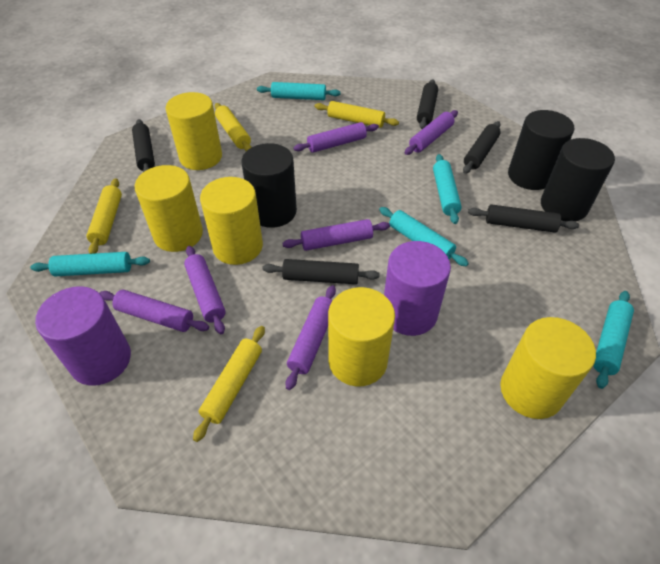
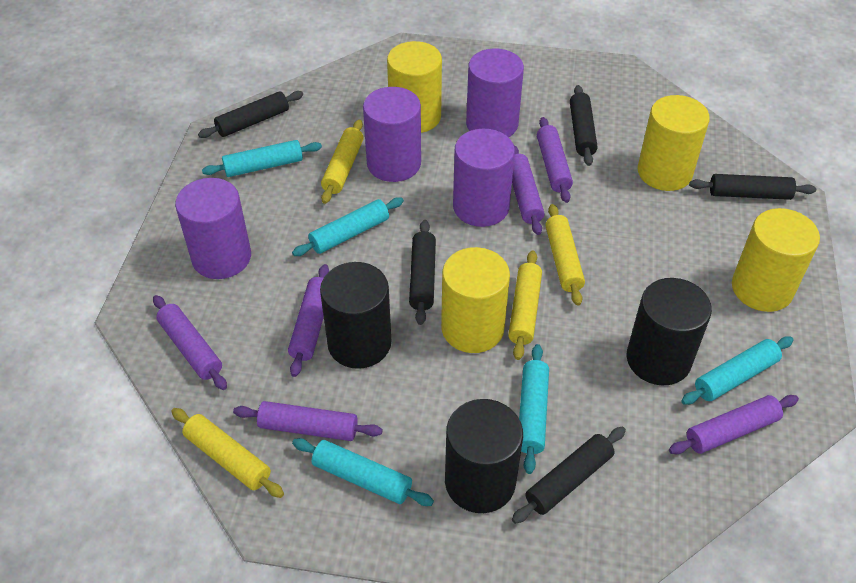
purple cylinder: 2 -> 4
yellow cylinder: 5 -> 4

